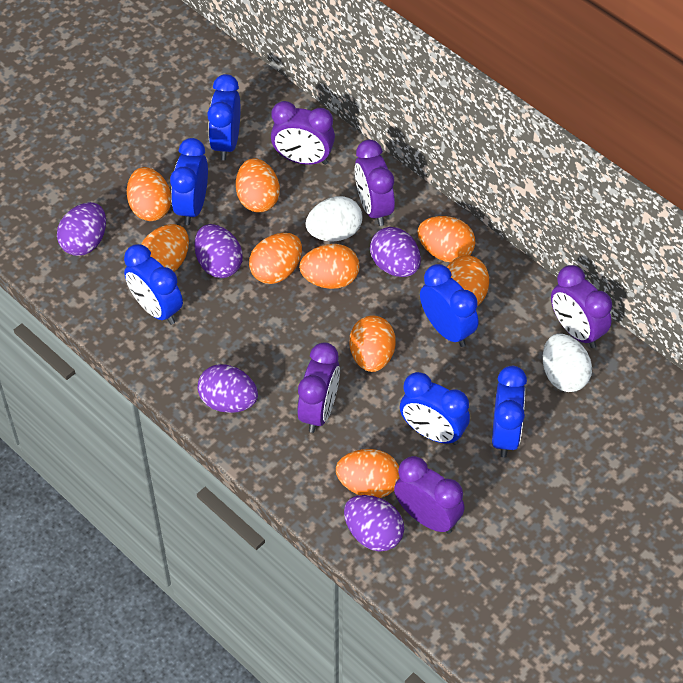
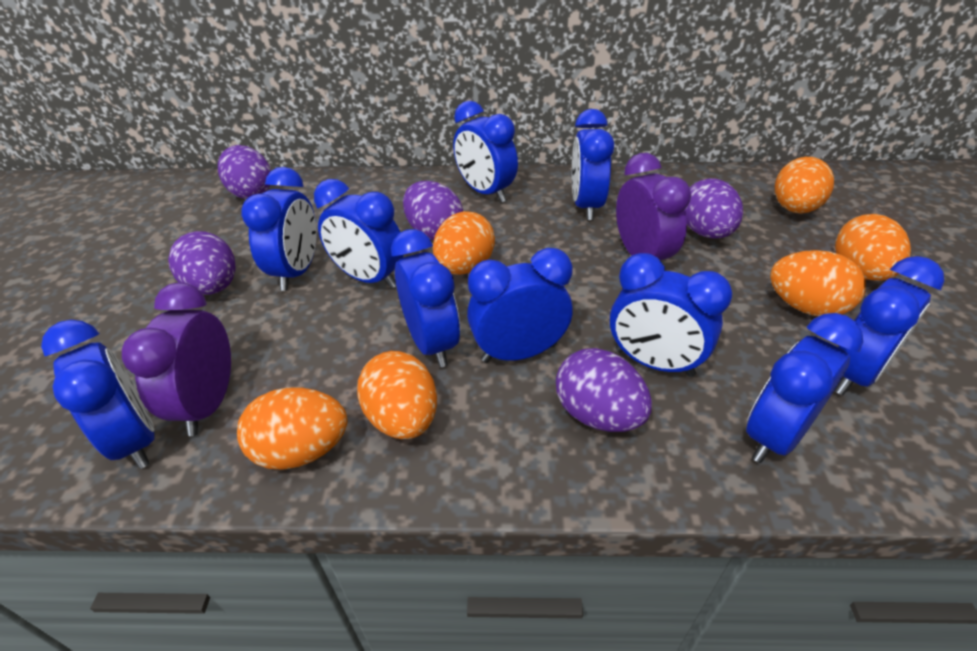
blue clock: 6 -> 10
orange egg: 9 -> 6
purple clock: 5 -> 2
white egg: 2 -> 0

